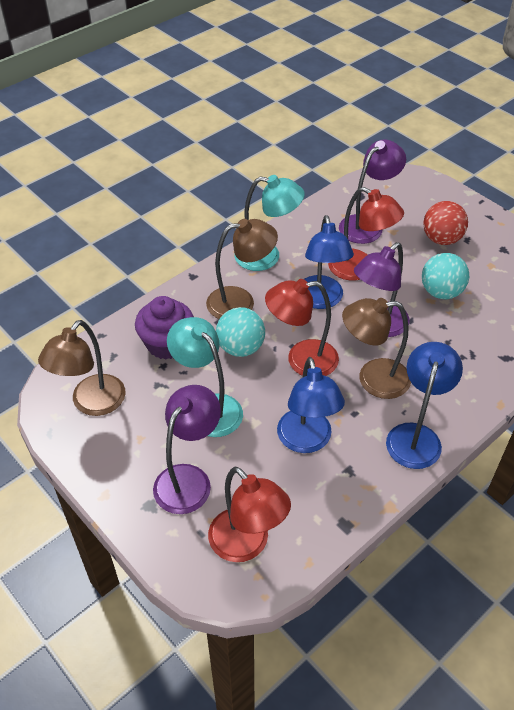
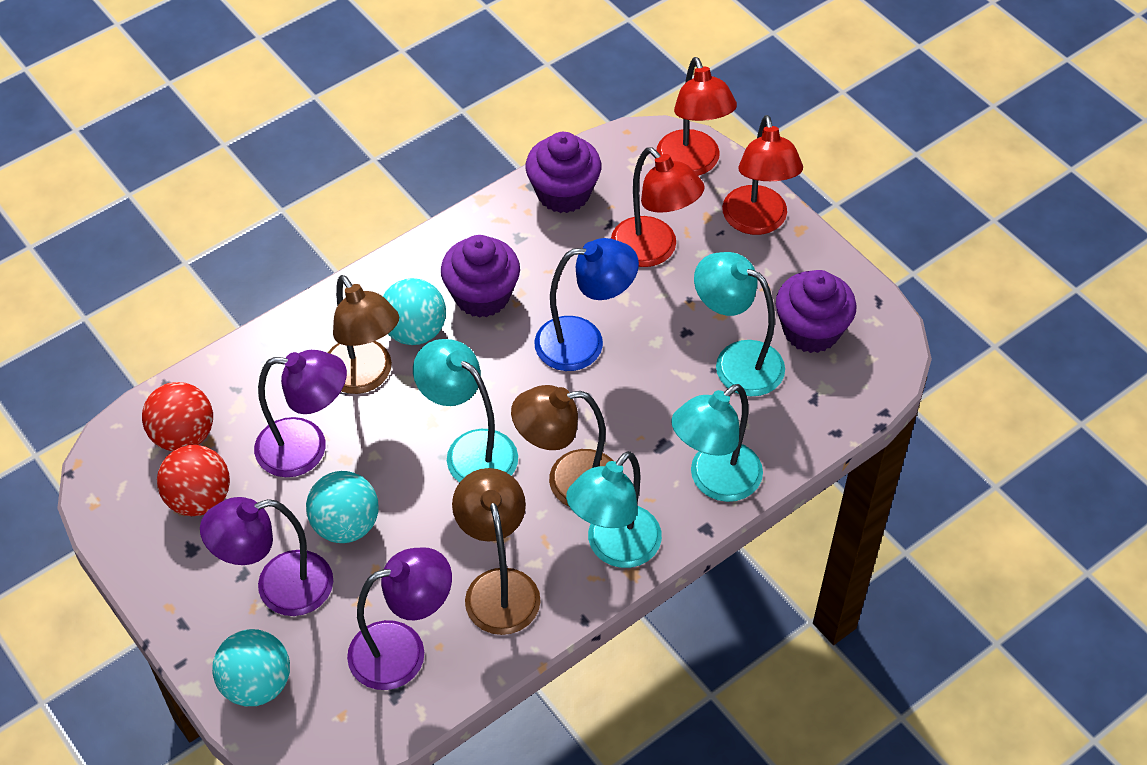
blue lamp: 3 -> 1
purple cupcake: 1 -> 3
red ball: 1 -> 2
turquoise ball: 2 -> 3
turquoise lamp: 2 -> 4

